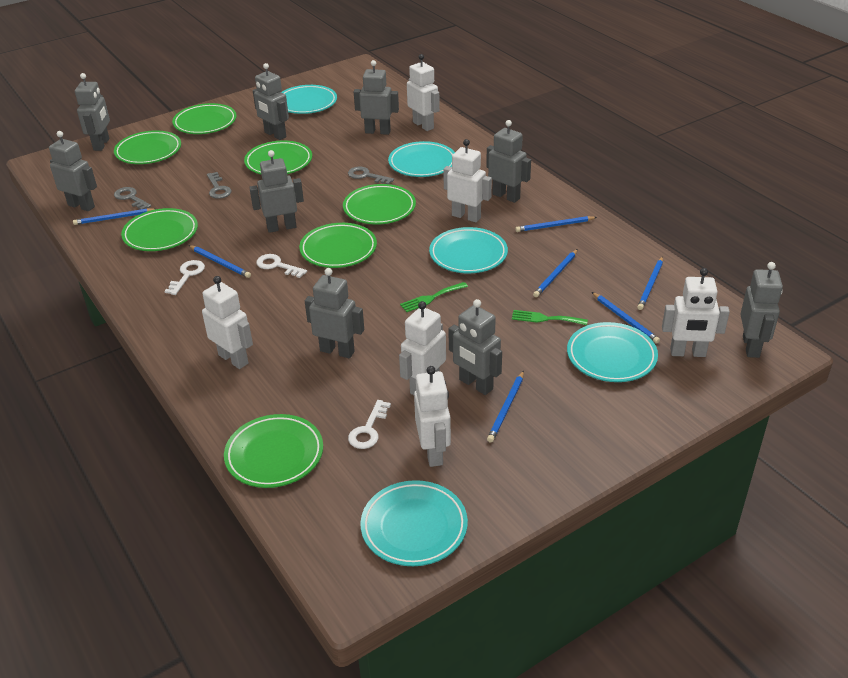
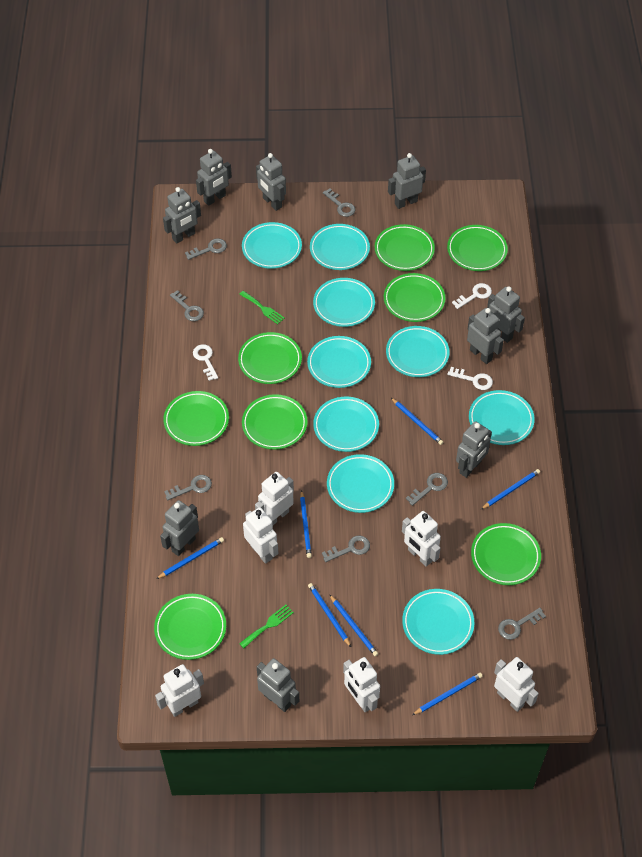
green plate: 7 -> 8
grey key: 3 -> 7
turquoise plate: 5 -> 9

